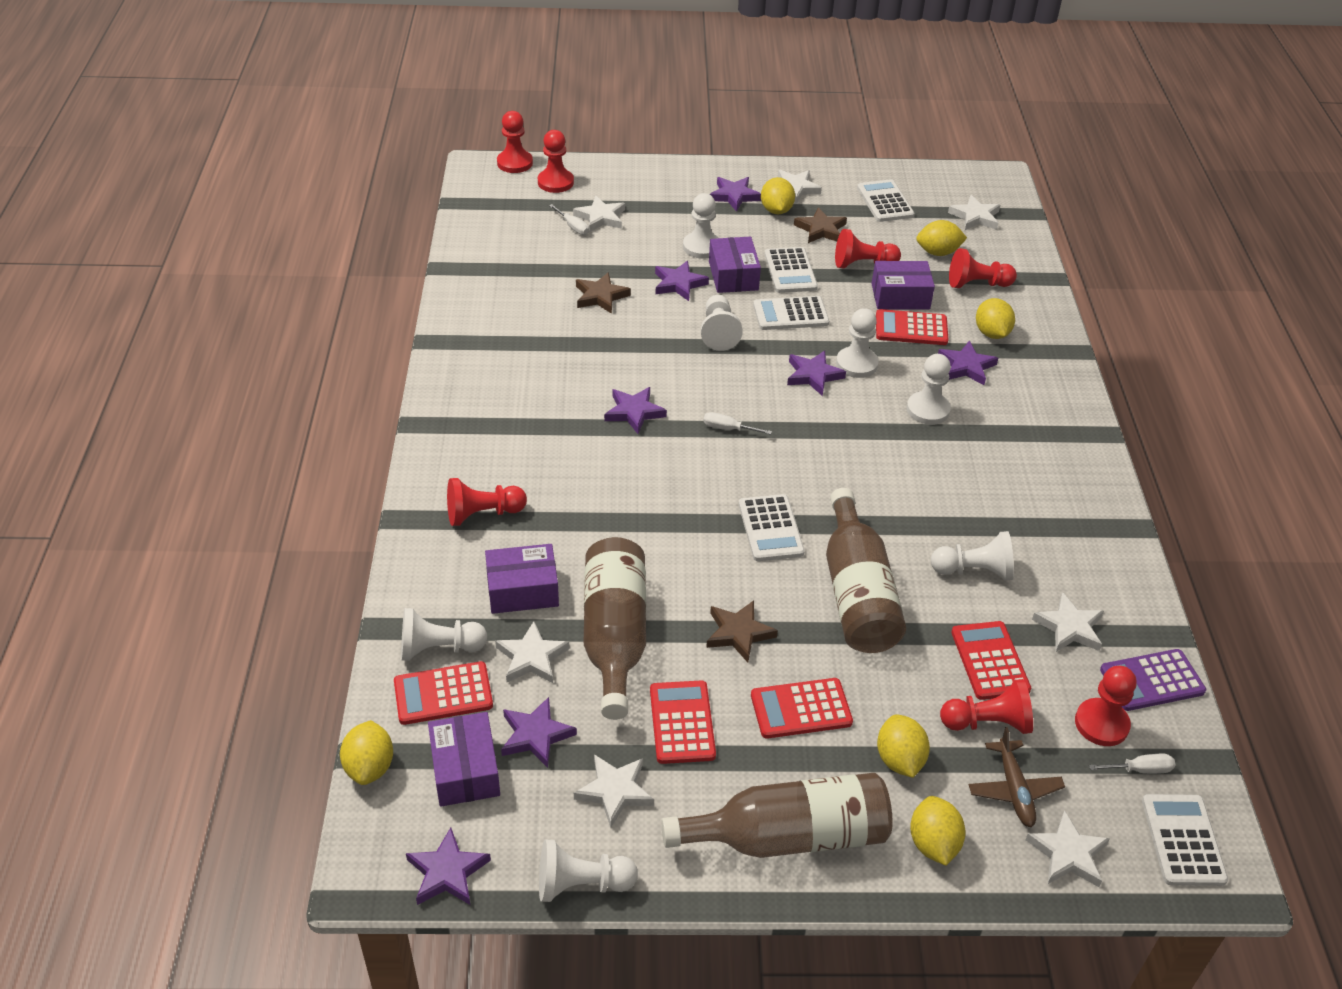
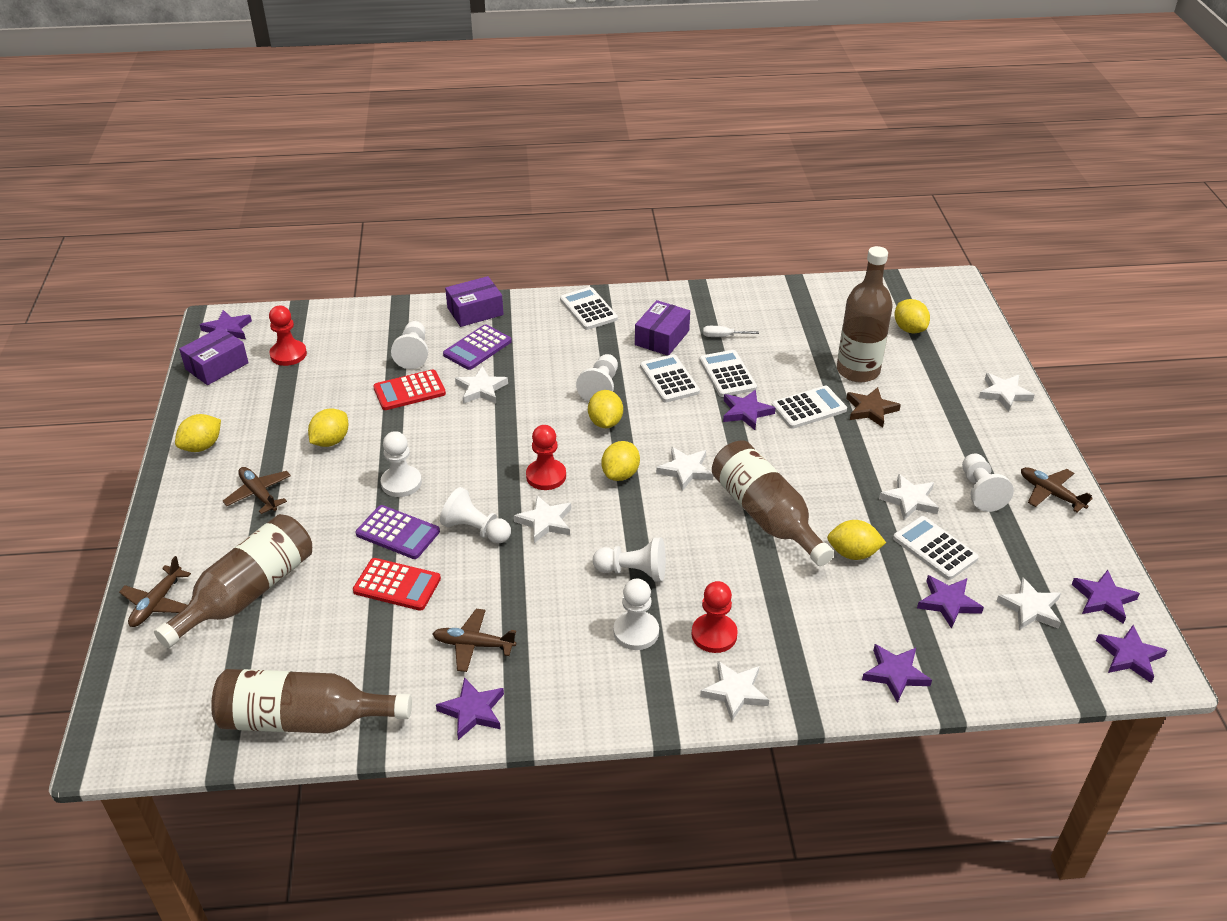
brown bottle: 3 -> 4
brown plane: 1 -> 4
brown star: 3 -> 1
purple box: 4 -> 3
purple calculator: 1 -> 2
red calculator: 5 -> 2
red pawn: 7 -> 3
white screwdriver: 3 -> 1

